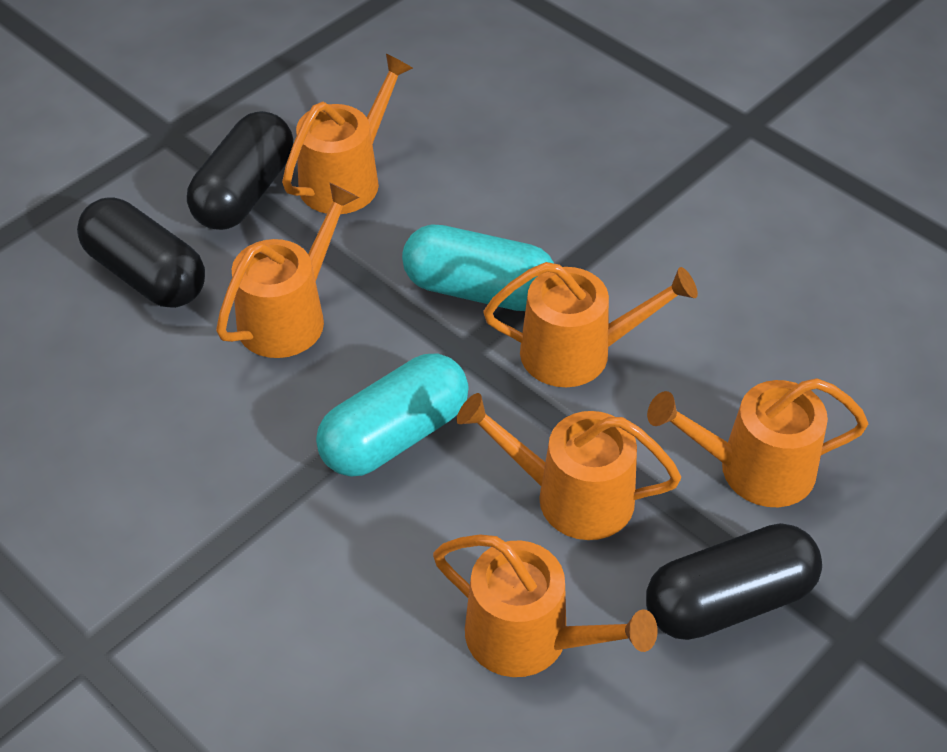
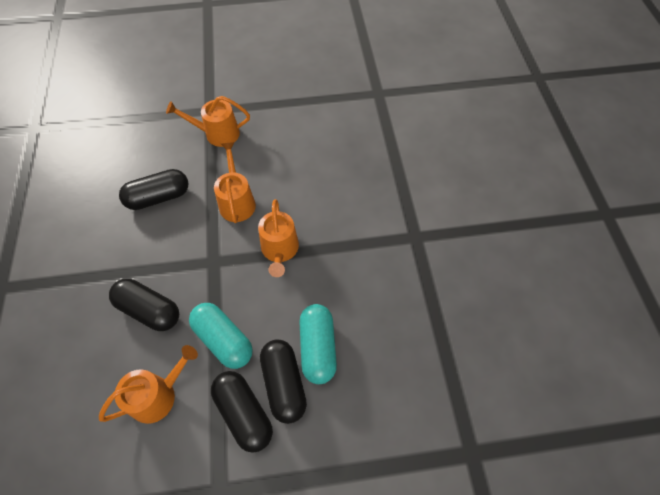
black capsule: 3 -> 4
orange watering can: 6 -> 4

